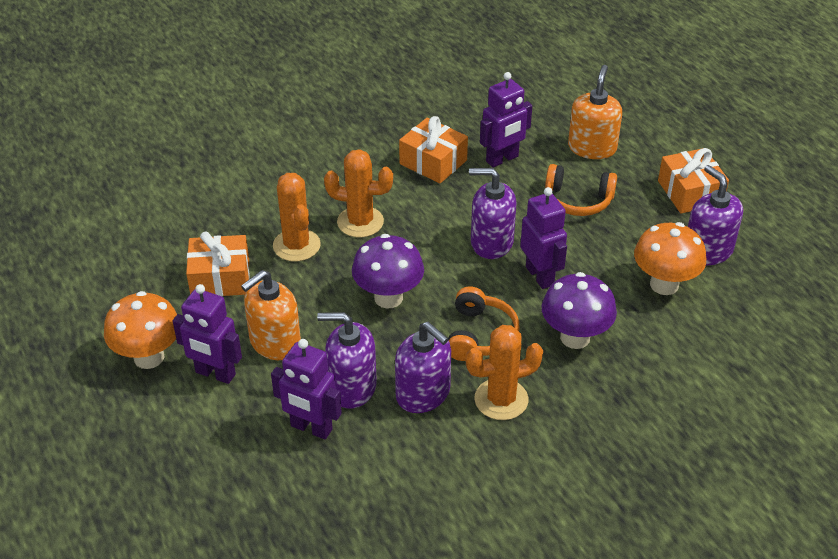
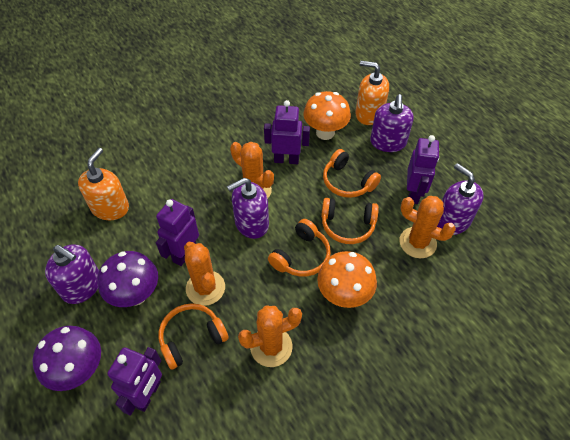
orange cactus: 3 -> 4
orange gift: 3 -> 0
orange headphones: 2 -> 4

